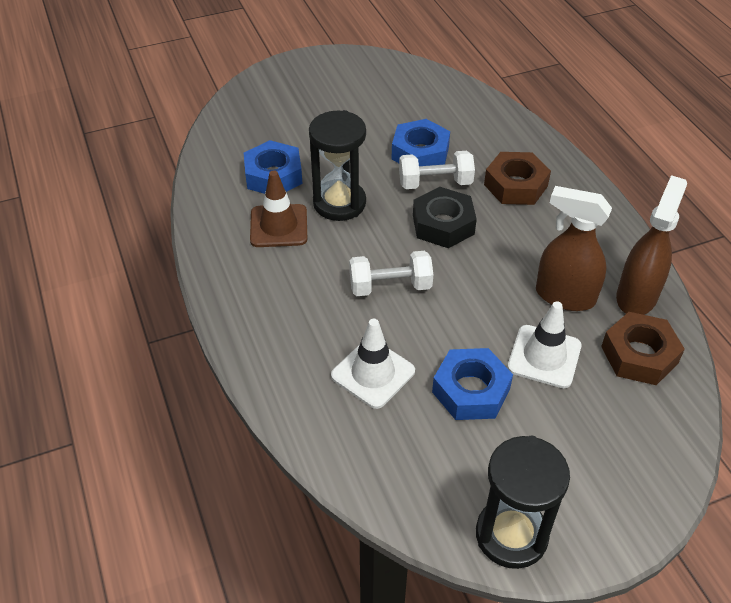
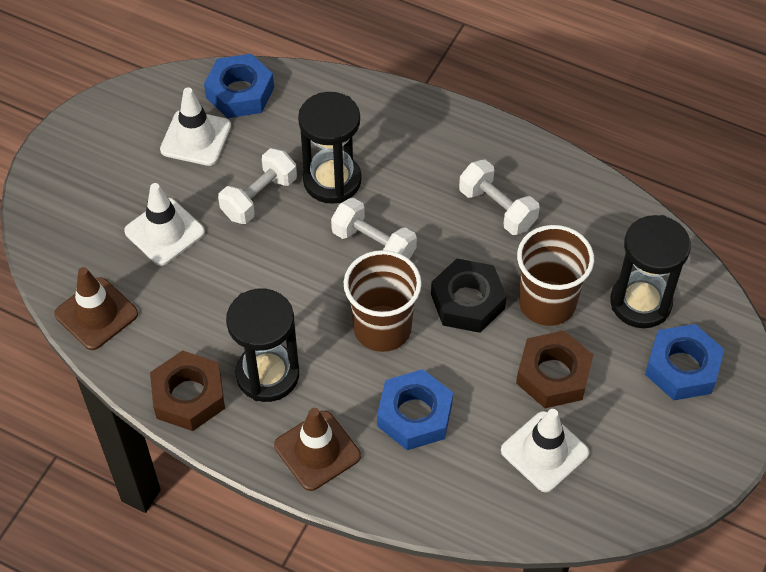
black hourglass: 2 -> 3
brown cup: 0 -> 2
brown spray bottle: 2 -> 0
brown traffic cone: 1 -> 2
white dumbbell: 2 -> 3
white traffic cone: 2 -> 3

